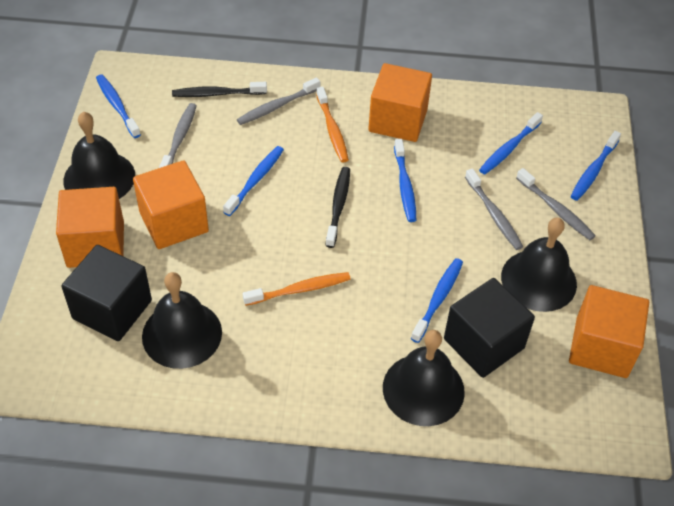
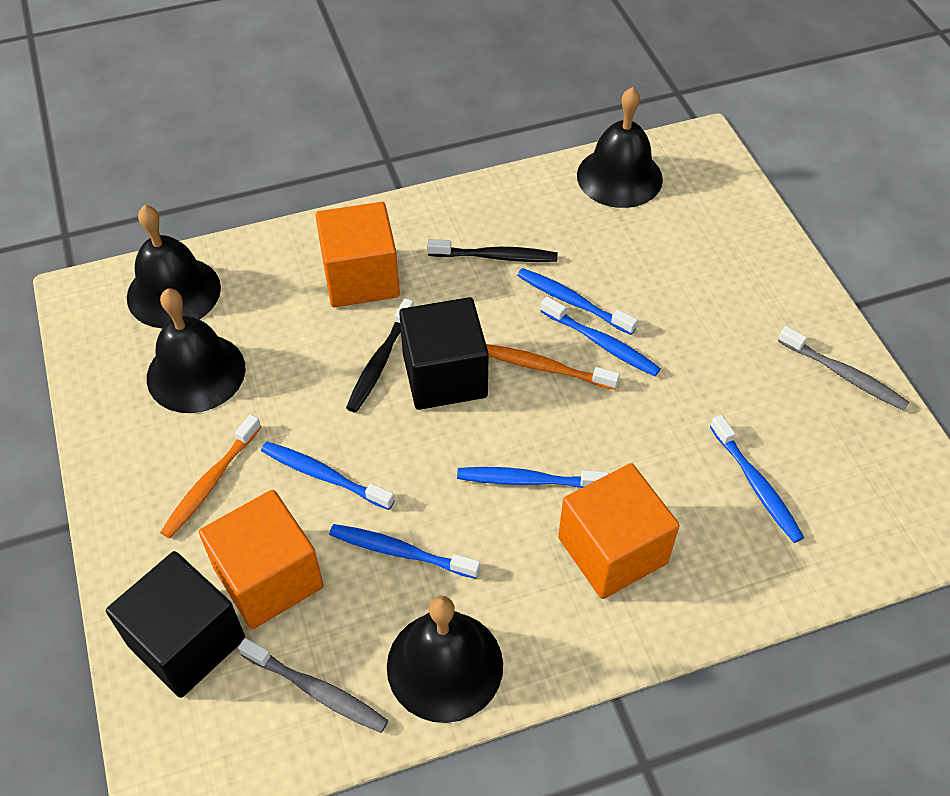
grey toothbrush: 4 -> 2
orange cube: 4 -> 3

